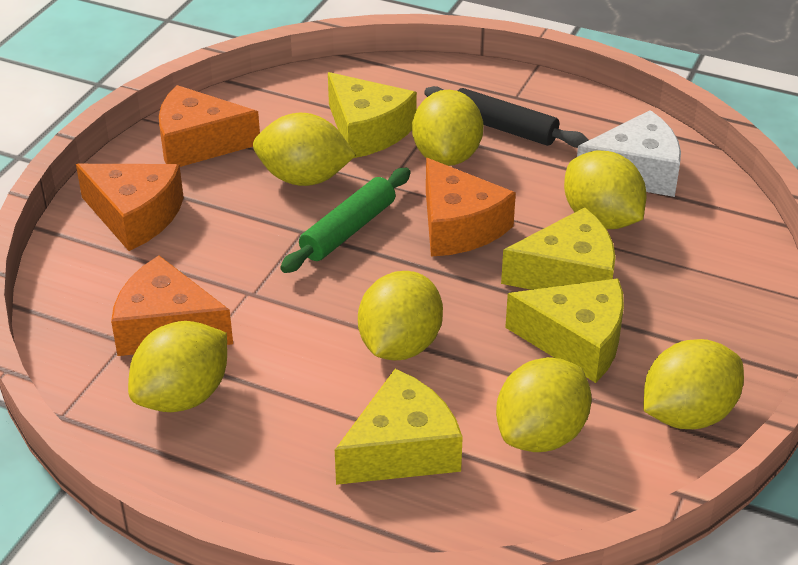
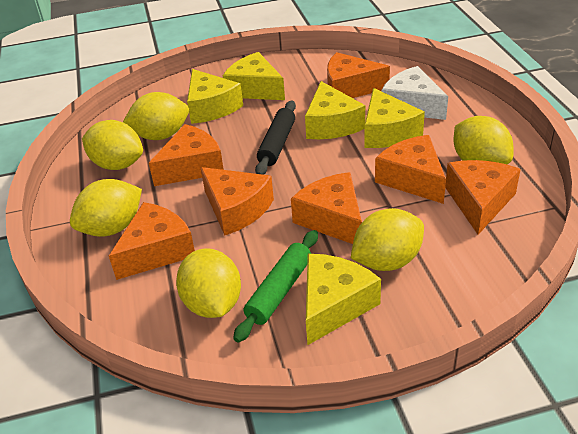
orange cheese: 4 -> 7
yellow cheese: 4 -> 5
yellow lemon: 7 -> 6

